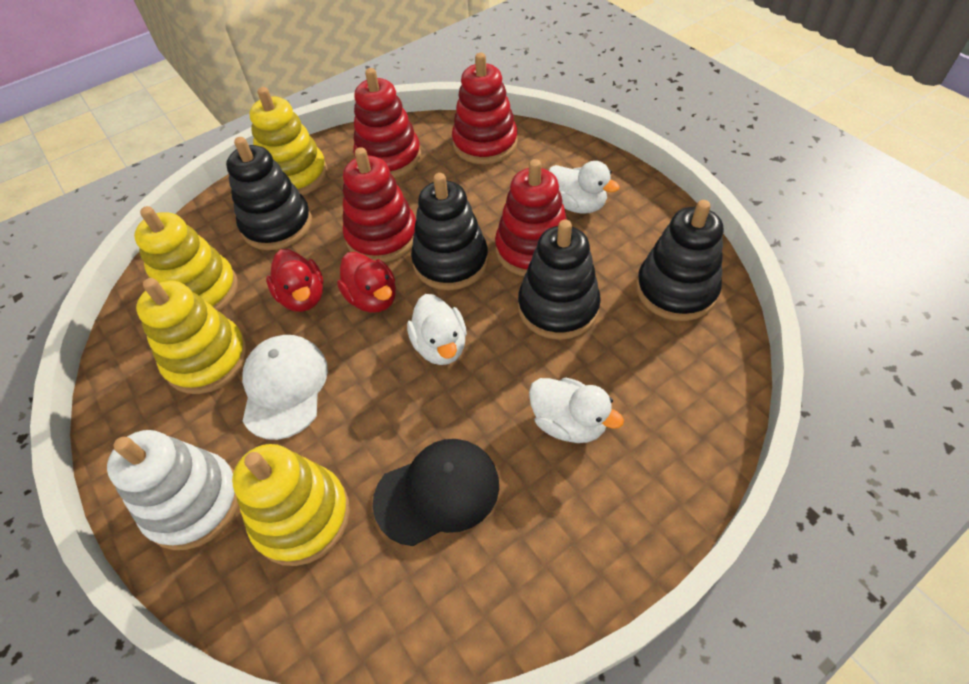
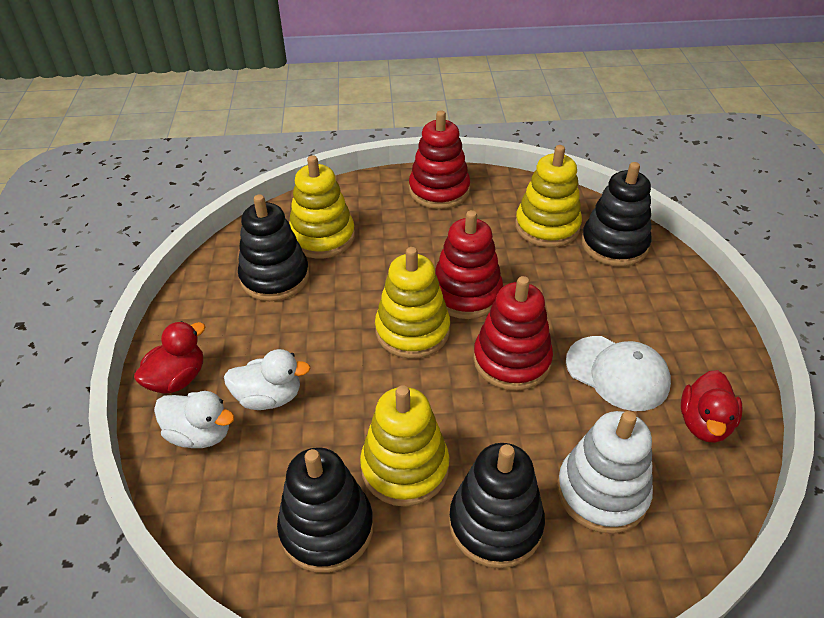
black cap: 1 -> 0
red stacking toy: 4 -> 3
white duck: 3 -> 2

